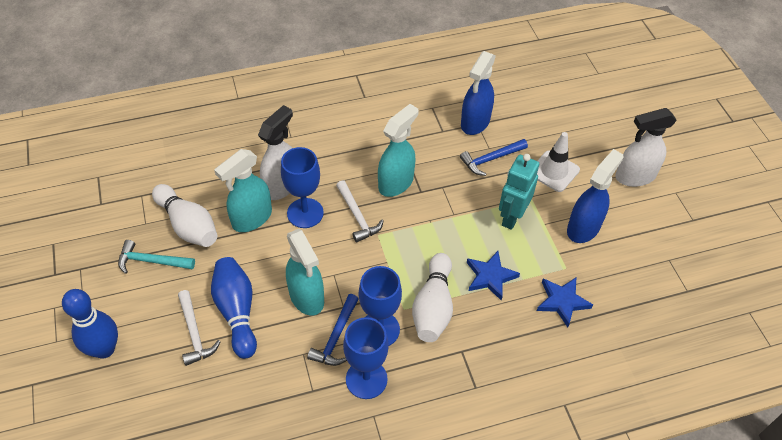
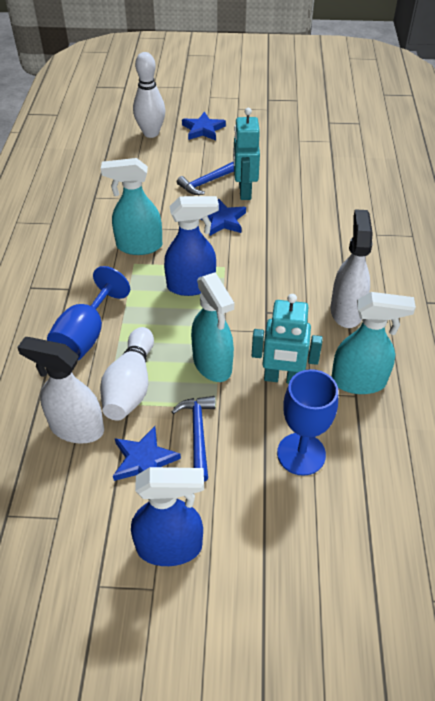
blue bowling pin: 2 -> 0
blue goblet: 3 -> 2
blue star: 2 -> 3
turquoise hammer: 1 -> 0
turquoise robot: 1 -> 2
white hammer: 2 -> 0
white traffic cone: 1 -> 0

